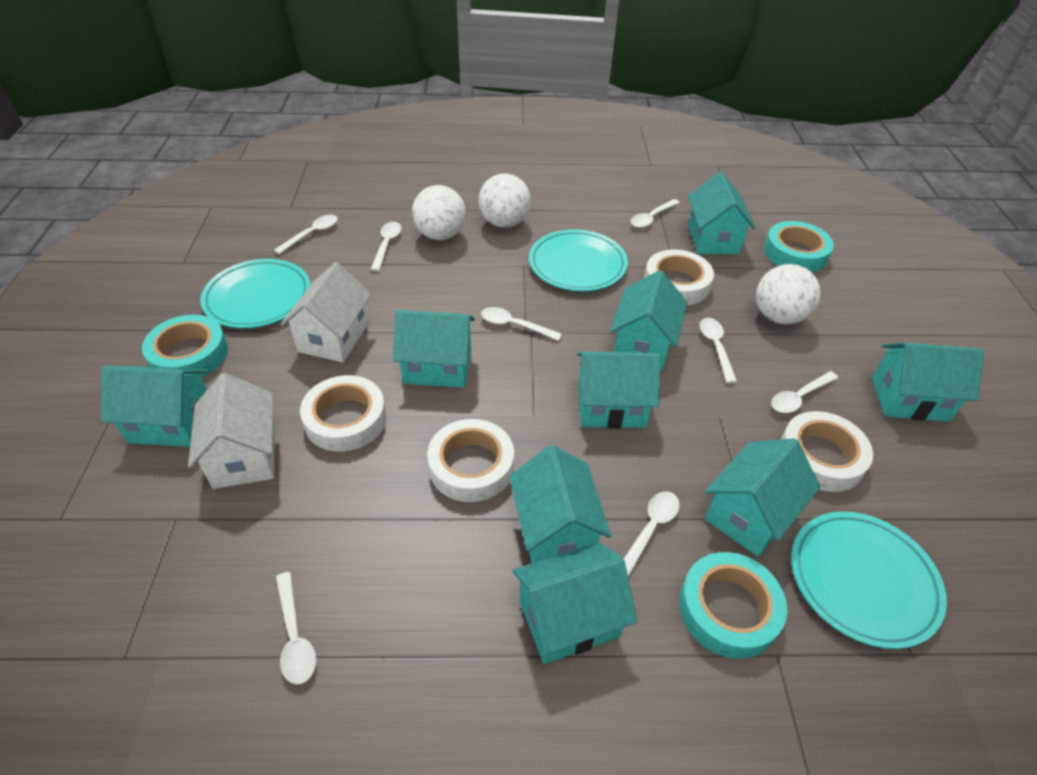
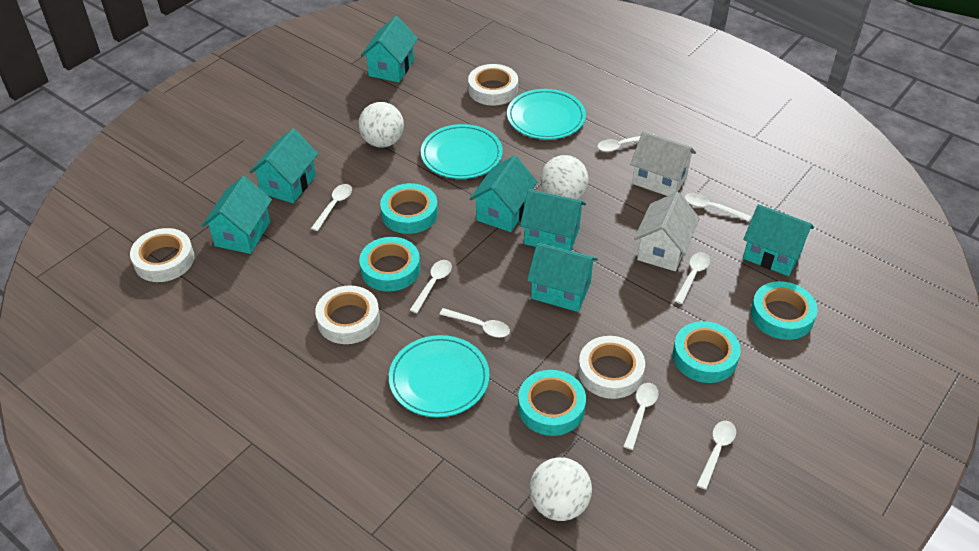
turquoise house: 9 -> 7
turquoise tape: 3 -> 5

